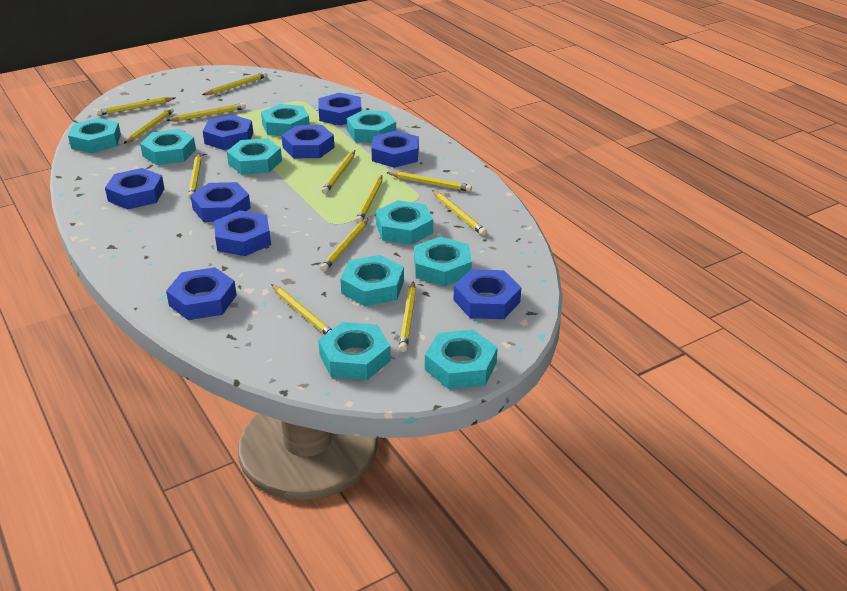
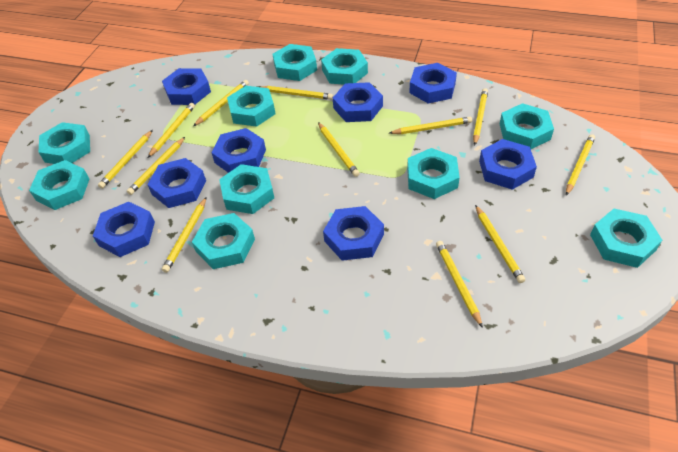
blue nut: 9 -> 8

